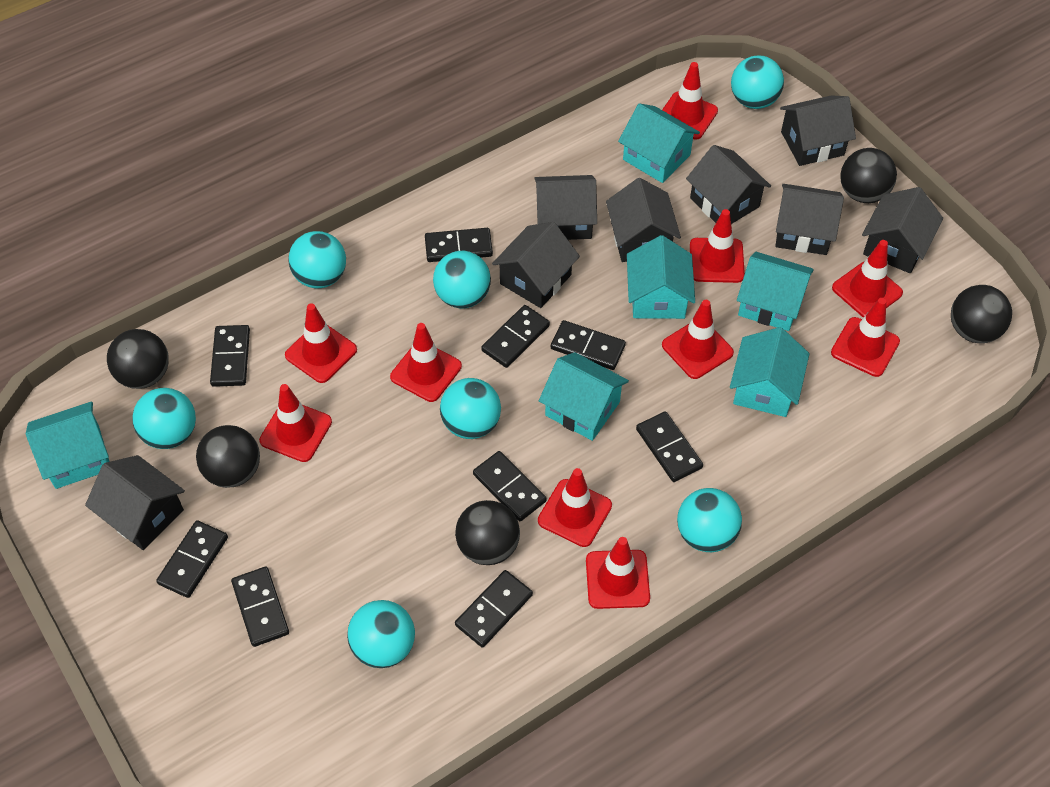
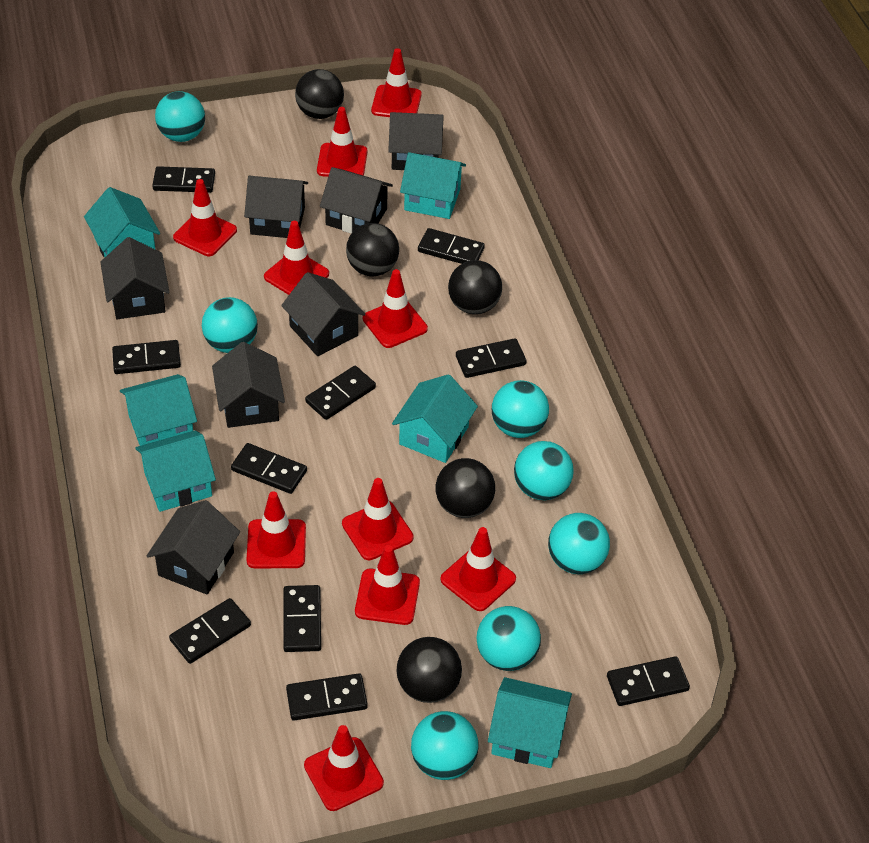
black domino: 9 -> 10
black house: 8 -> 7

